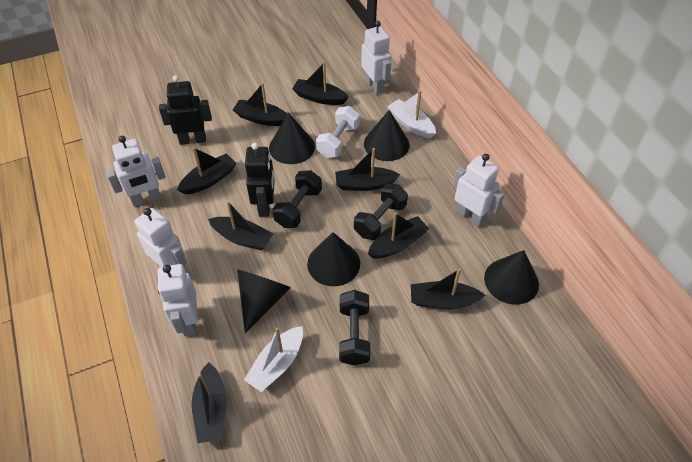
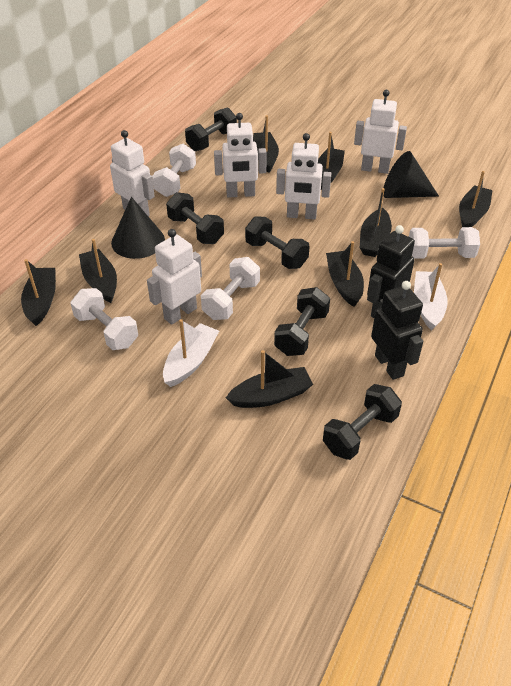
black cone: 5 -> 2
black dumbbell: 3 -> 5
white dumbbell: 1 -> 4

